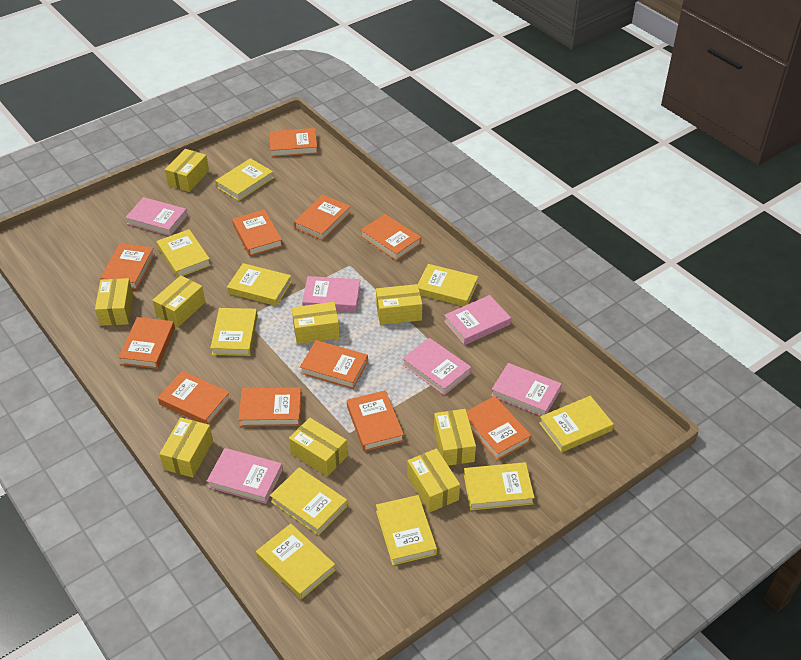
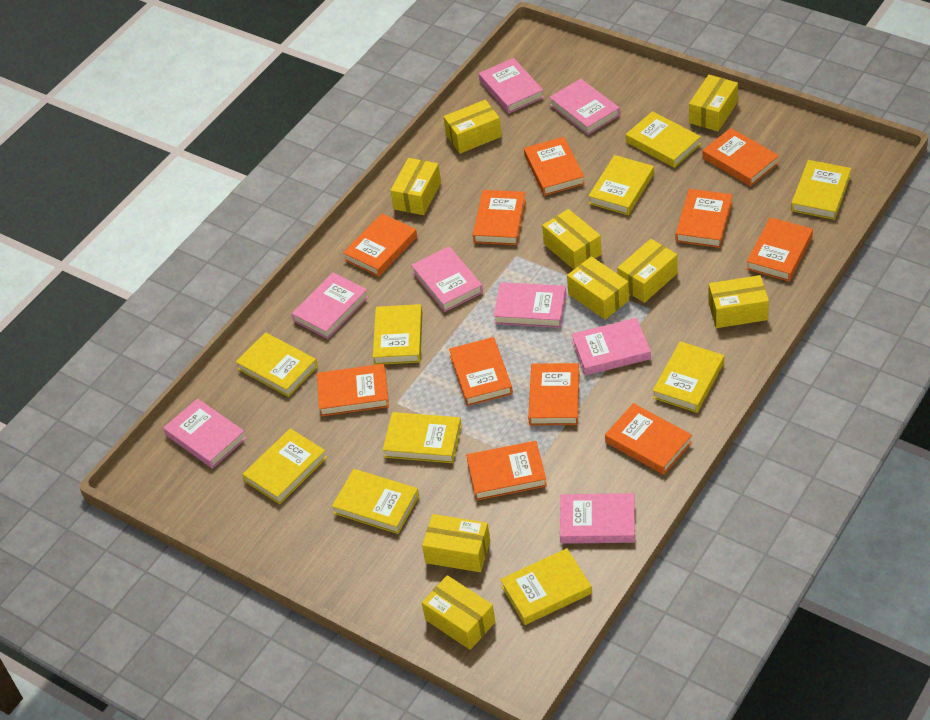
pink book: 6 -> 8

